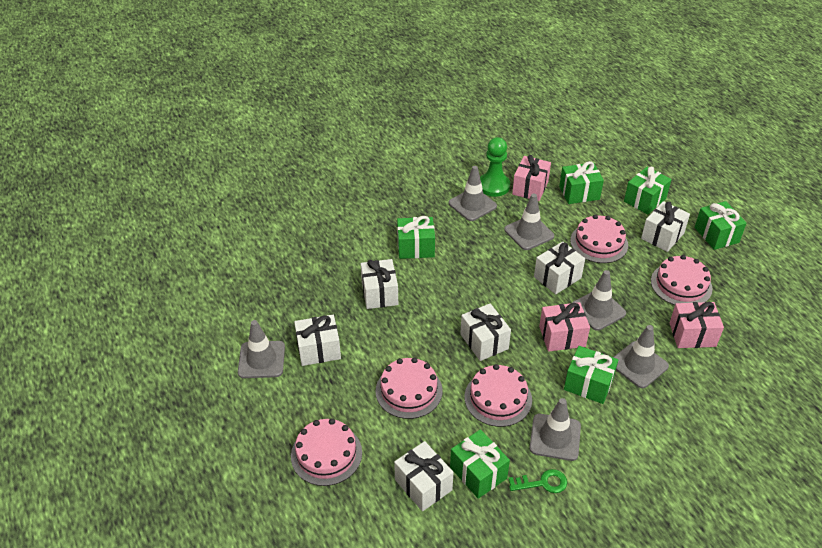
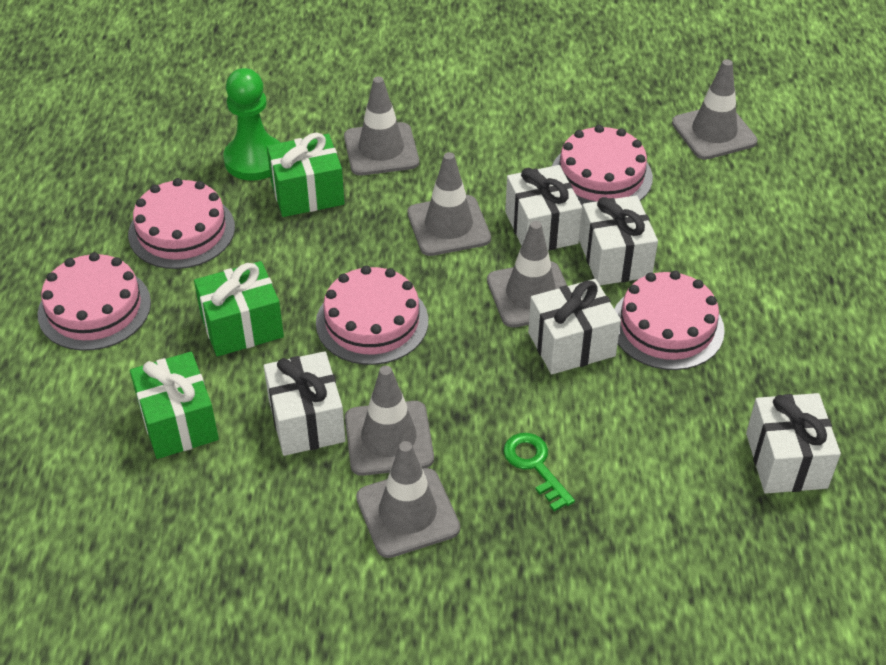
green gift: 6 -> 3
pink gift: 3 -> 0
white gift: 6 -> 5

